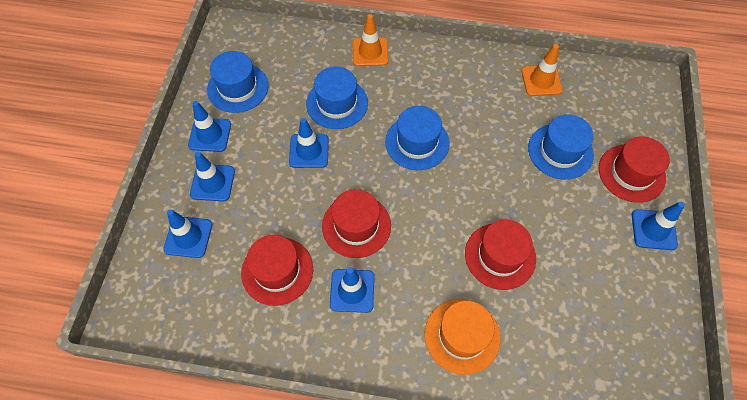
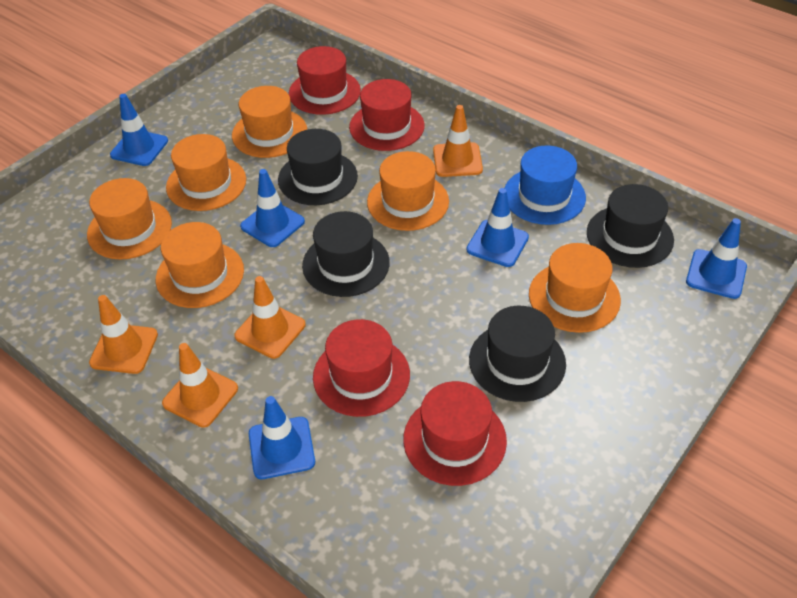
black hat: 0 -> 4
blue hat: 4 -> 1
blue traffic cone: 6 -> 5
orange hat: 1 -> 6
orange traffic cone: 2 -> 4

